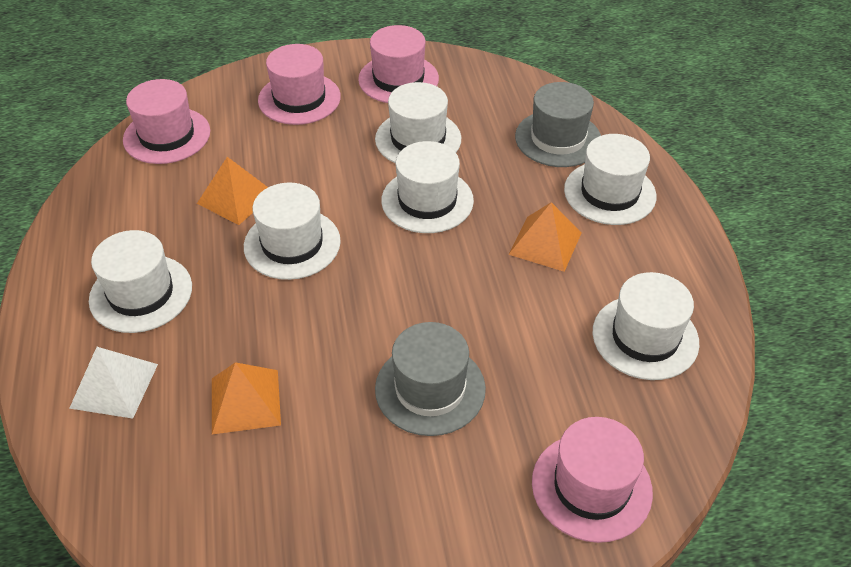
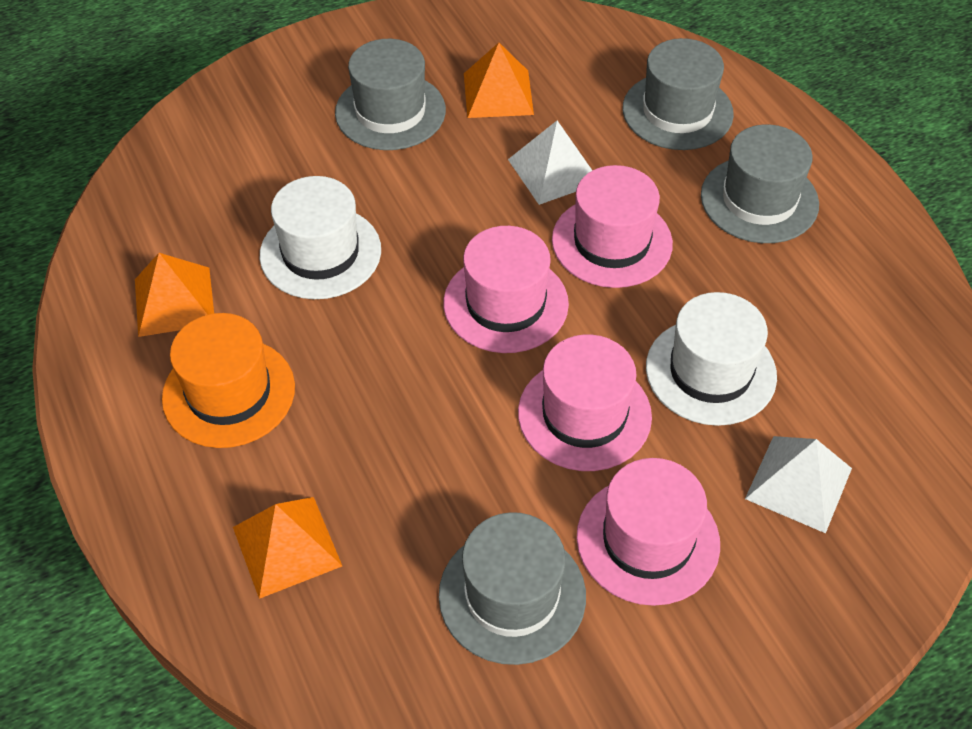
grey hat: 2 -> 4
orange hat: 0 -> 1
white hat: 6 -> 2
white pyramid: 1 -> 2

